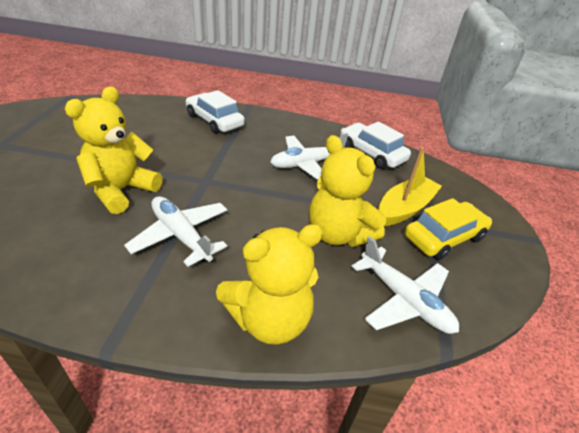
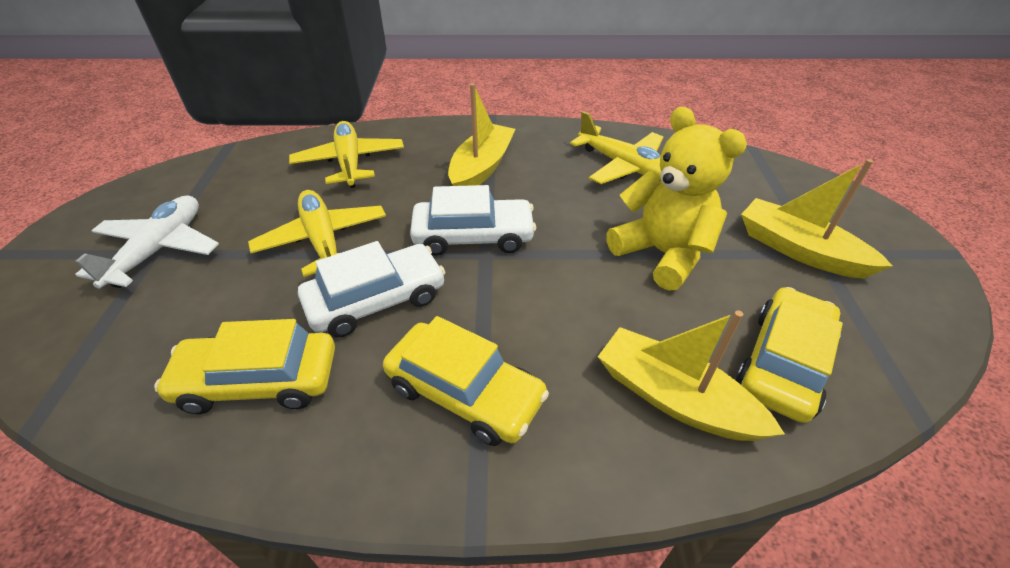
white plane: 3 -> 1
yellow boat: 1 -> 3
yellow car: 1 -> 3
yellow plane: 0 -> 3
yellow teddy bear: 3 -> 1

